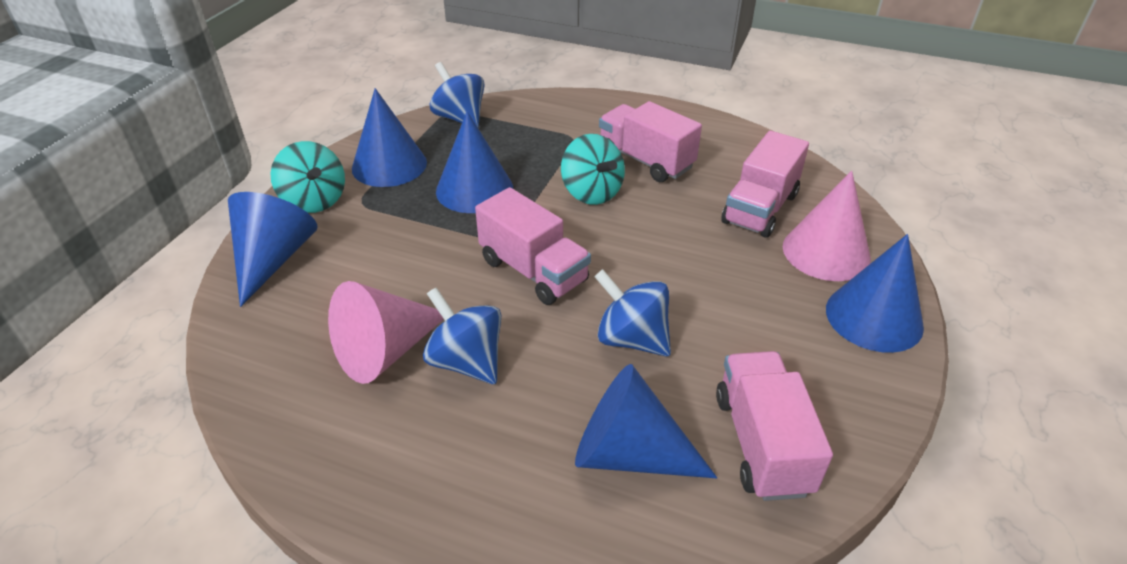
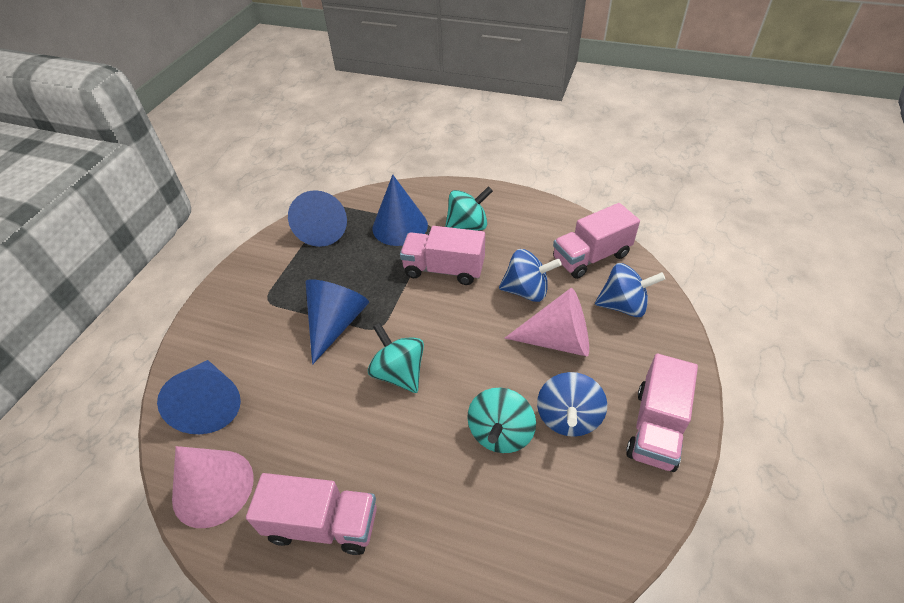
blue cone: 5 -> 4
turquoise spinning top: 2 -> 3

